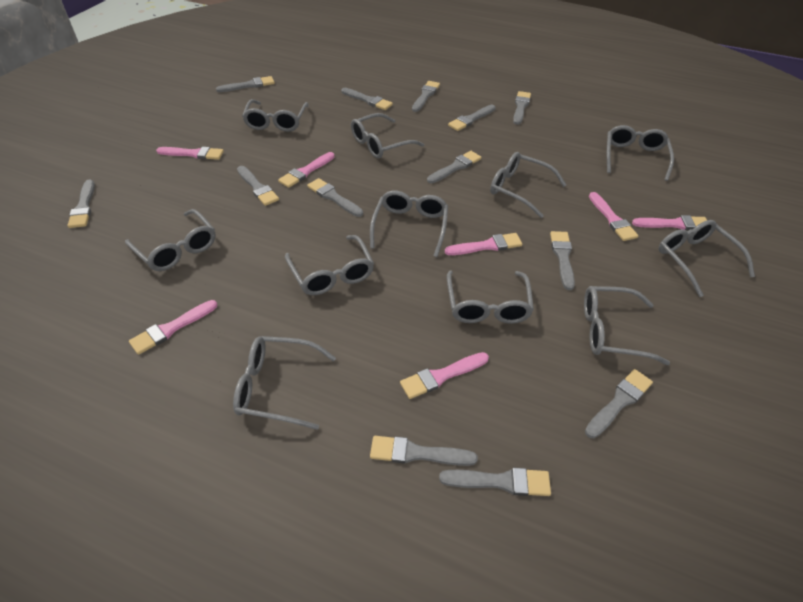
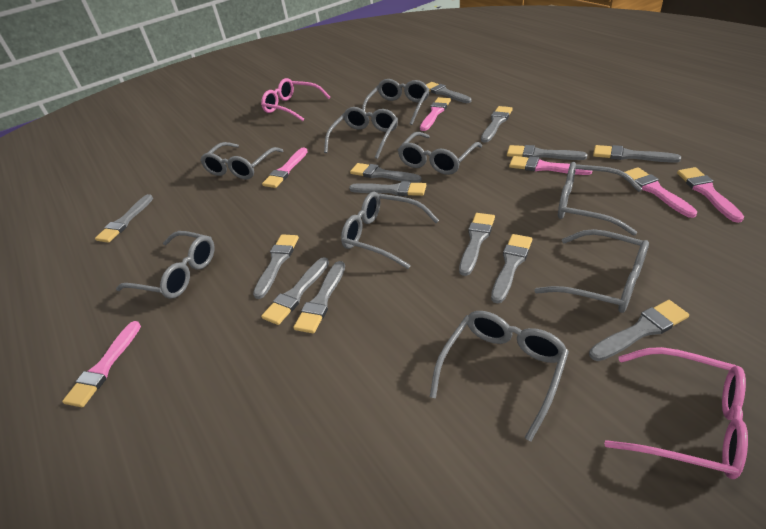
grey glasses: 11 -> 9
pink brush: 7 -> 6
pink glasses: 0 -> 2

